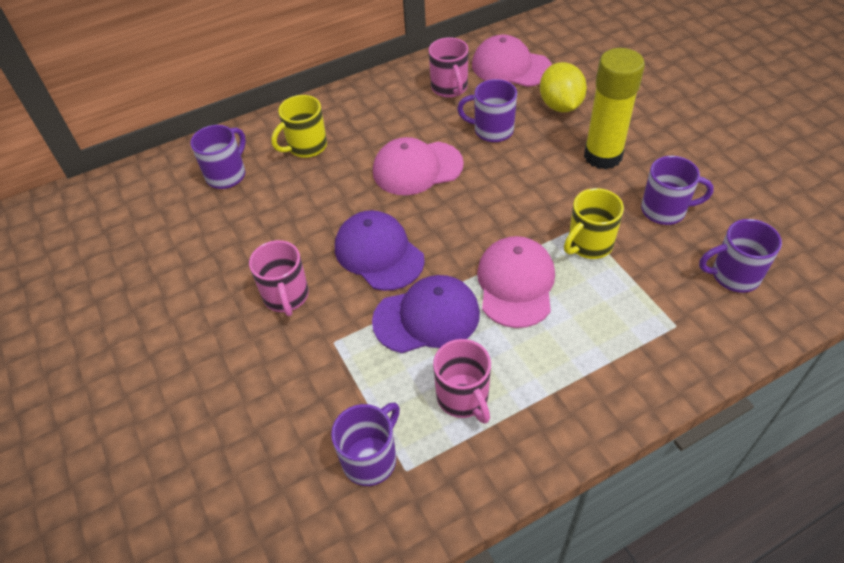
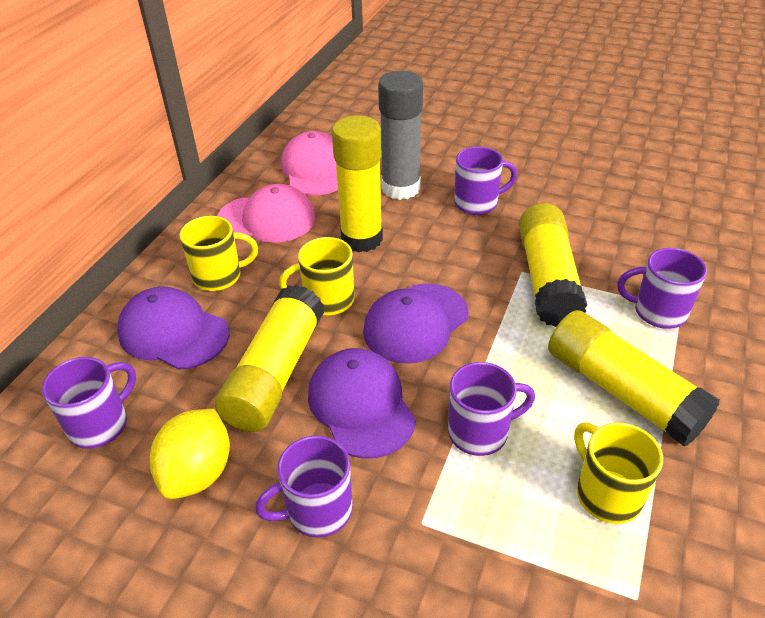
grey glue stick: 0 -> 1
pink cap: 3 -> 2
pink mug: 3 -> 0
purple cap: 2 -> 3
yellow glue stick: 1 -> 4
yellow mug: 2 -> 3

